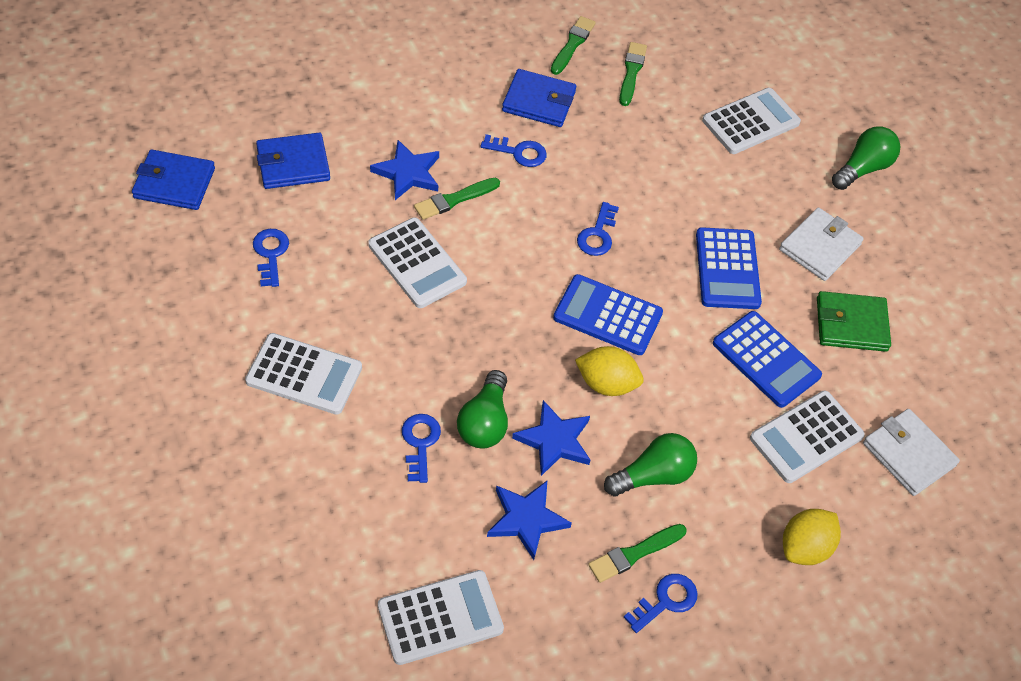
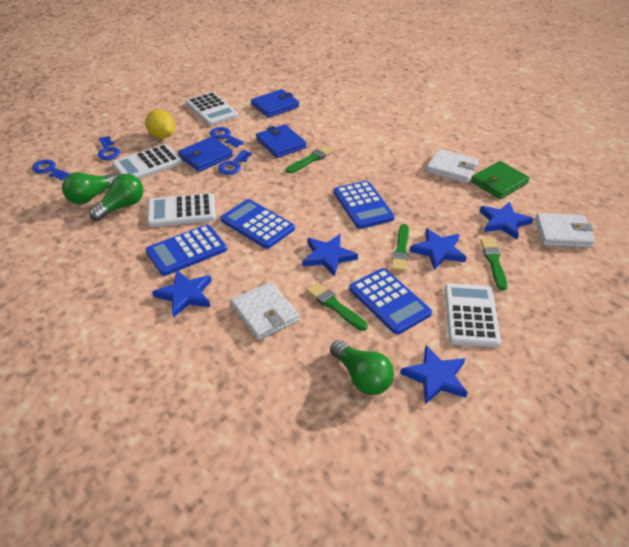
blue calculator: 3 -> 4
blue key: 5 -> 4
blue star: 3 -> 5
white calculator: 5 -> 4
white wallet: 2 -> 3
yellow lemon: 2 -> 1

